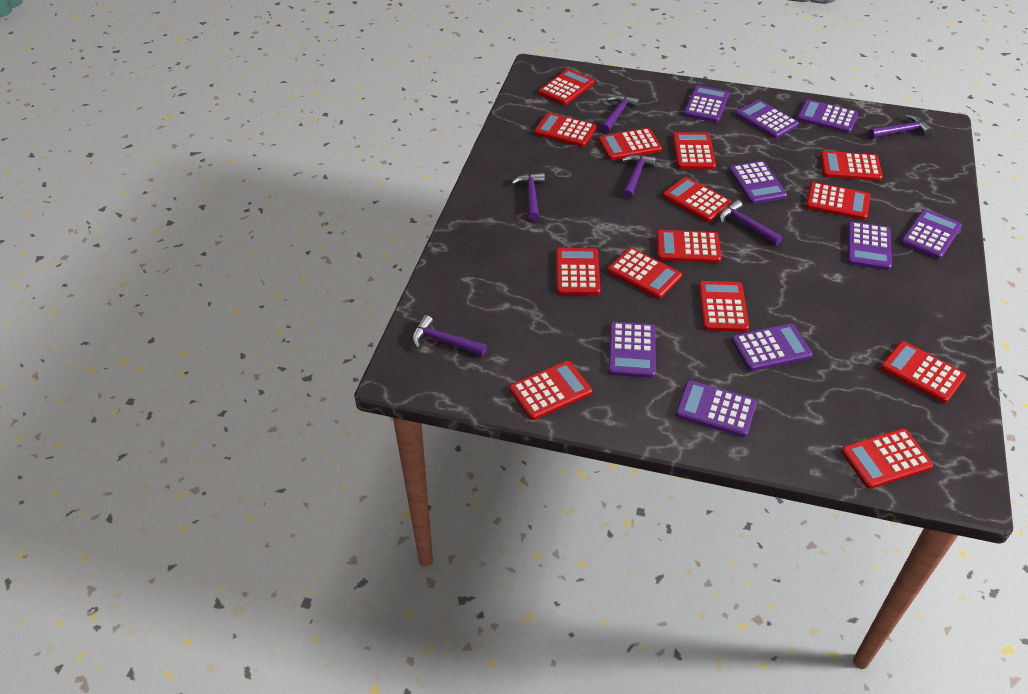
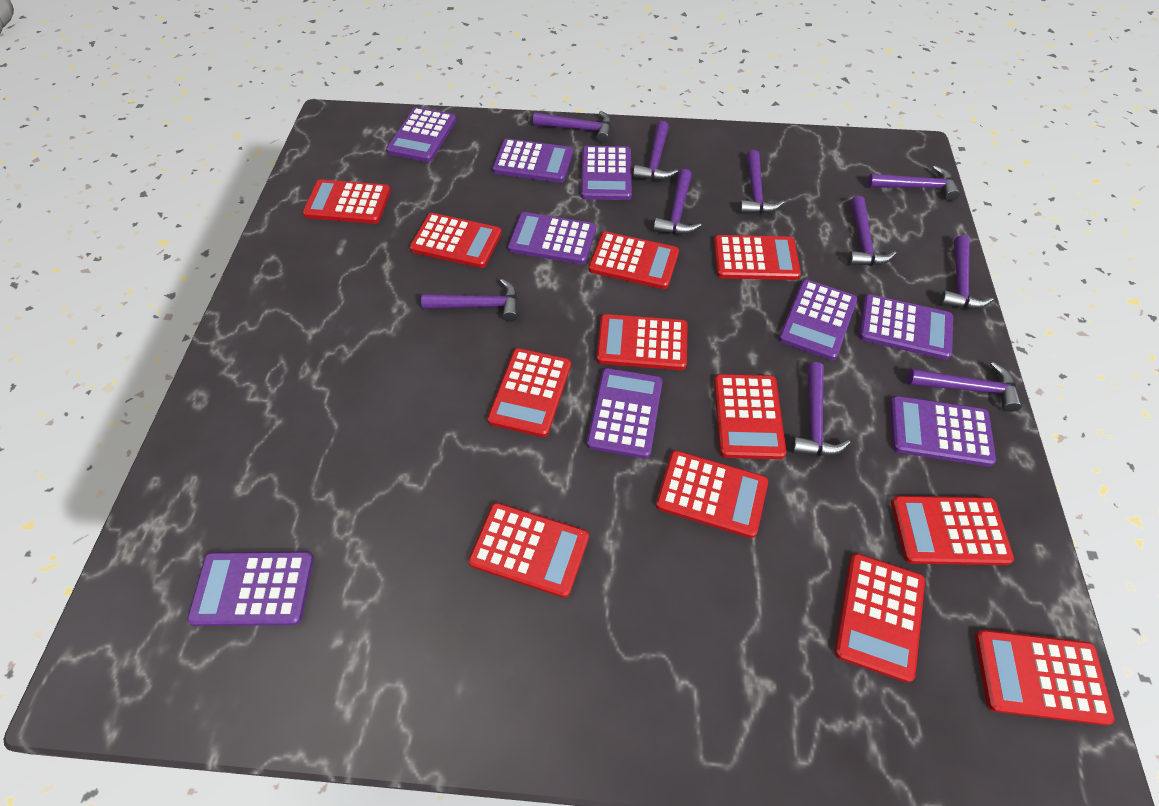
purple hammer: 6 -> 10
red calculator: 14 -> 12

